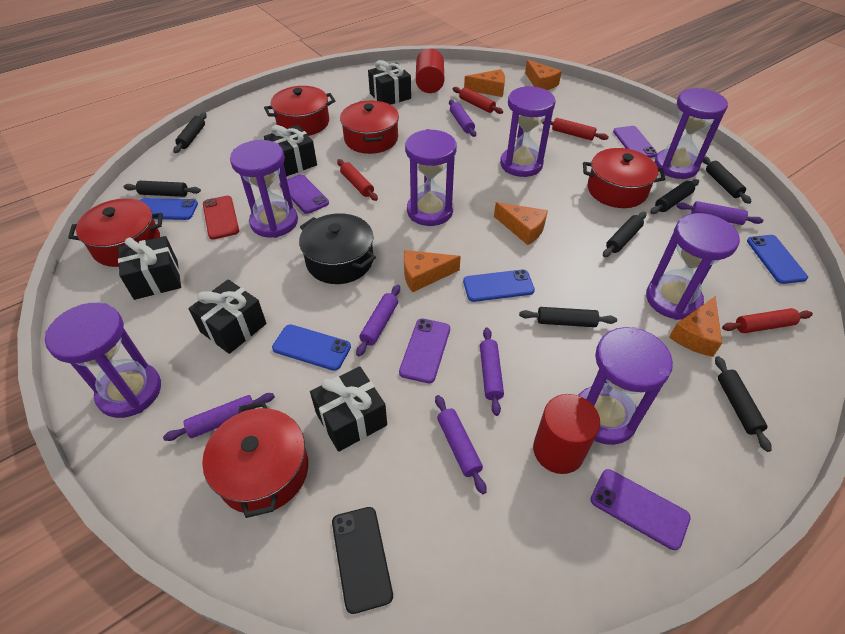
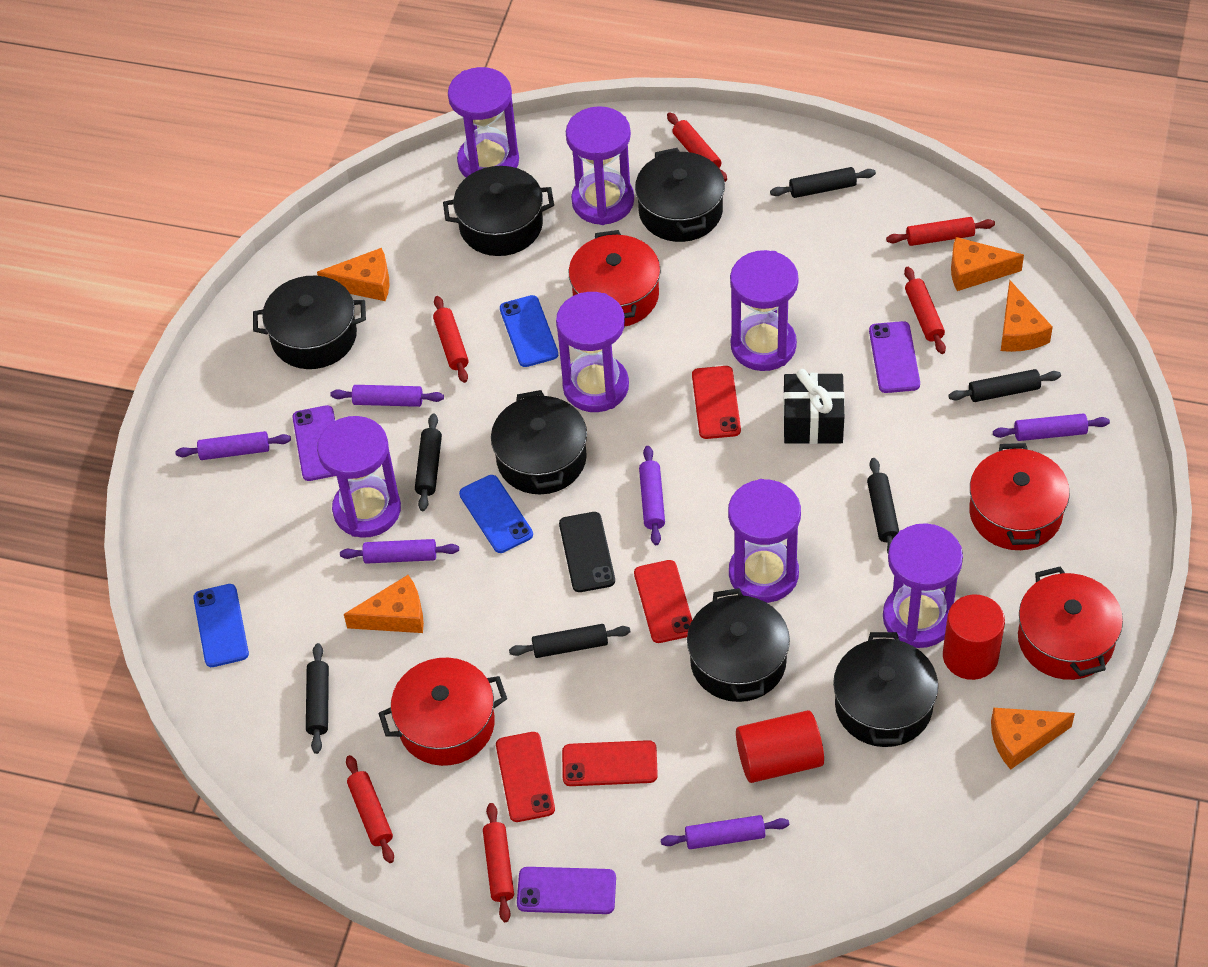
black gift: 5 -> 1
black pot: 1 -> 6
black rolling pin: 7 -> 6
blue phone: 4 -> 3
purple phone: 4 -> 3
red phone: 1 -> 4
red pot: 5 -> 4
red rolling pin: 4 -> 6

